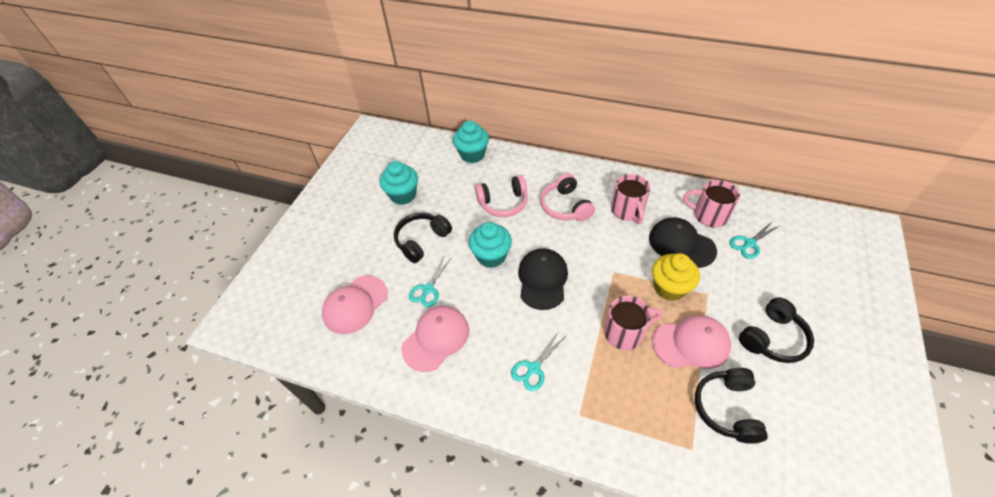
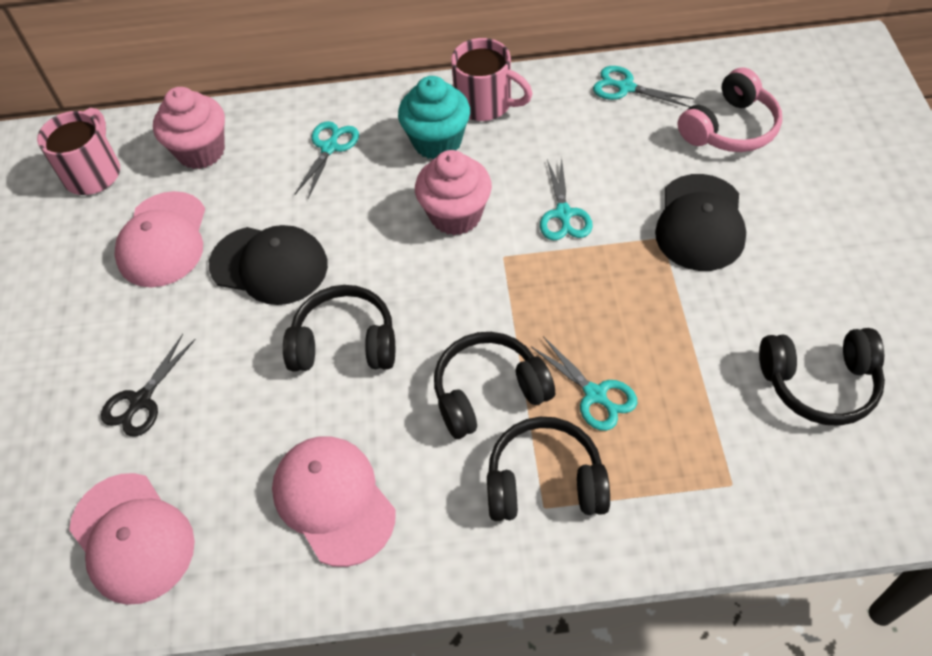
black headphones: 3 -> 4
black scissors: 0 -> 1
pink cupcake: 0 -> 2
pink headphones: 2 -> 1
pink mug: 3 -> 2
turquoise cupcake: 3 -> 1
turquoise scissors: 3 -> 4
yellow cupcake: 1 -> 0

